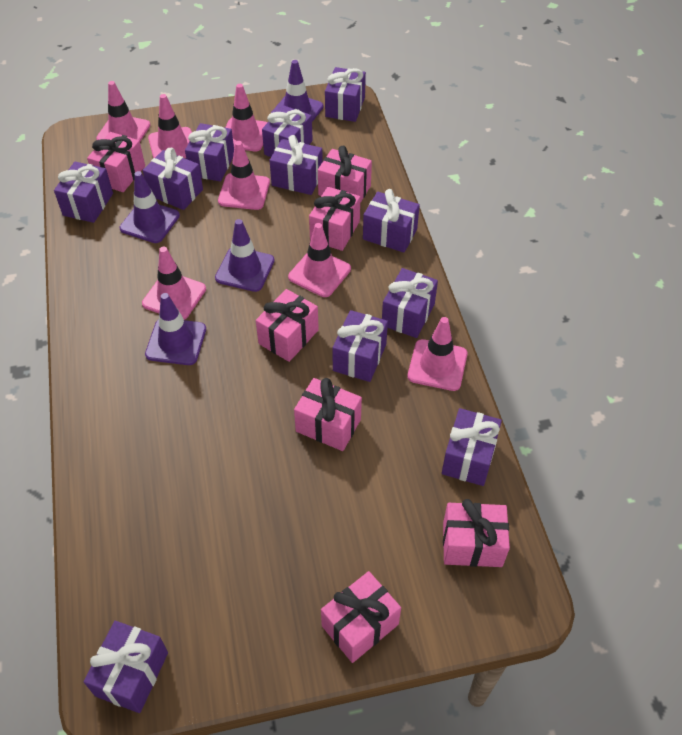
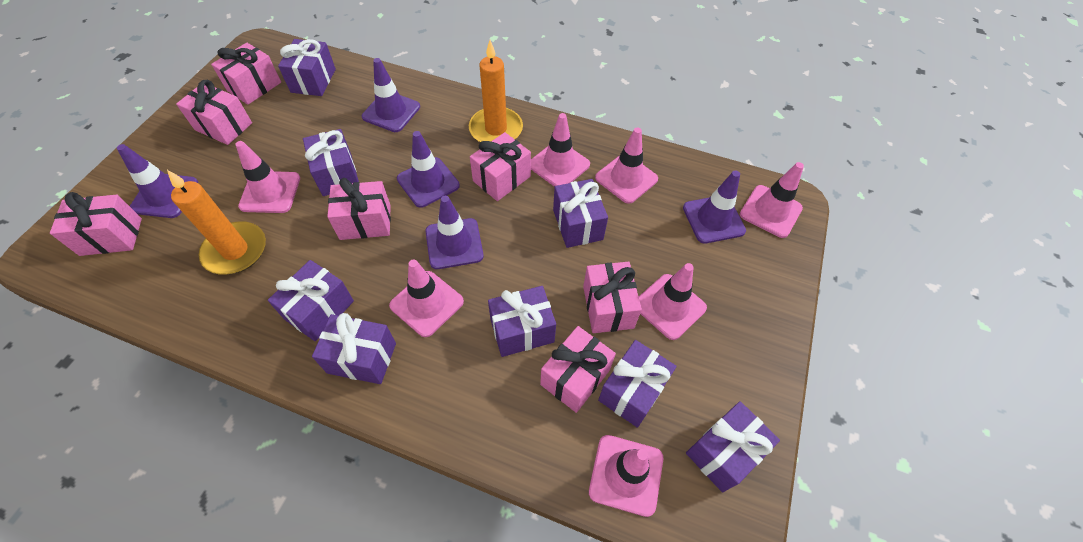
orange candle: 0 -> 2
purple gift: 11 -> 8
purple traffic cone: 4 -> 5

